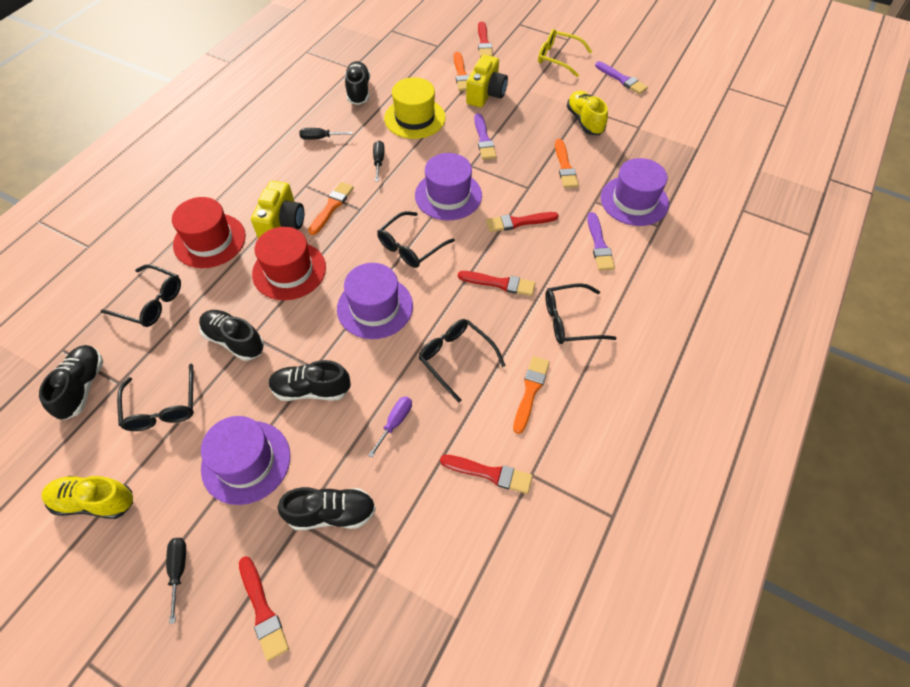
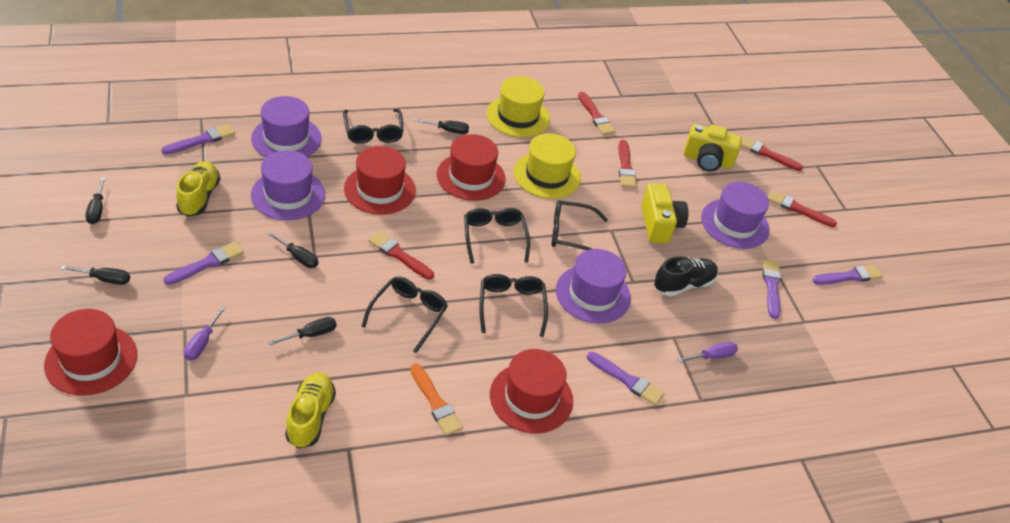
black screwdriver: 3 -> 5
black shoe: 5 -> 1
orange brush: 4 -> 1
purple brush: 3 -> 5
purple screwdriver: 1 -> 2
red hat: 2 -> 4
yellow glasses: 1 -> 0
yellow hat: 1 -> 2

